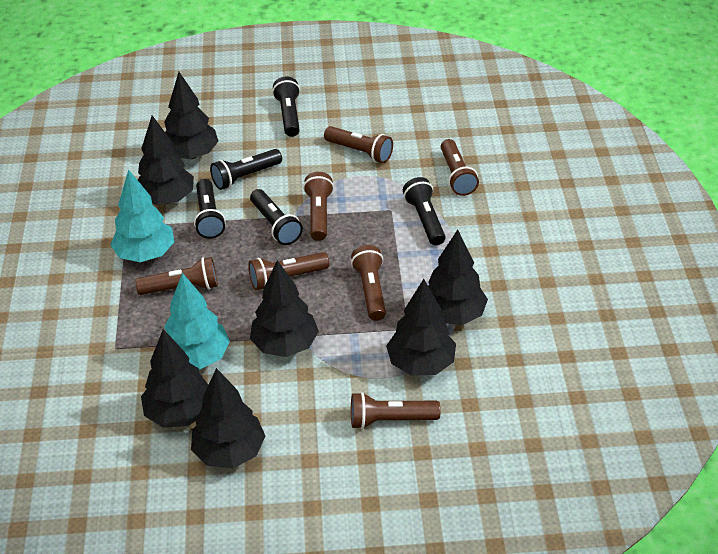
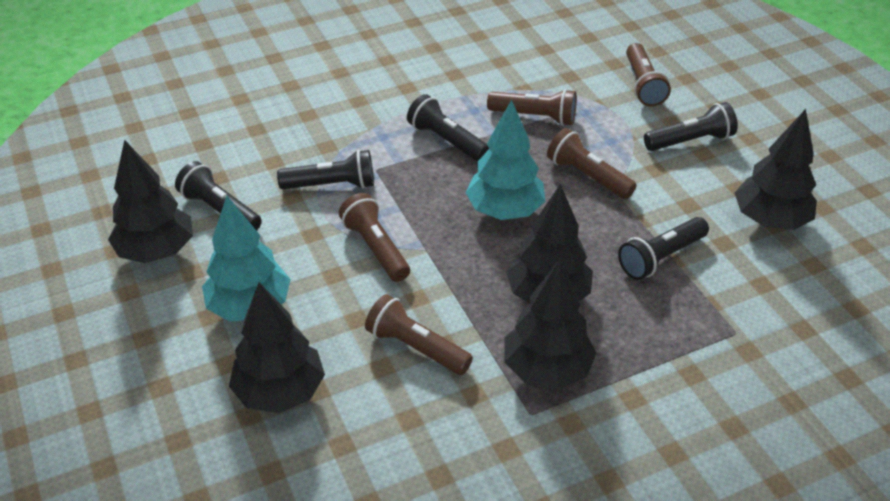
black tree: 7 -> 5
brown flashlight: 7 -> 5

